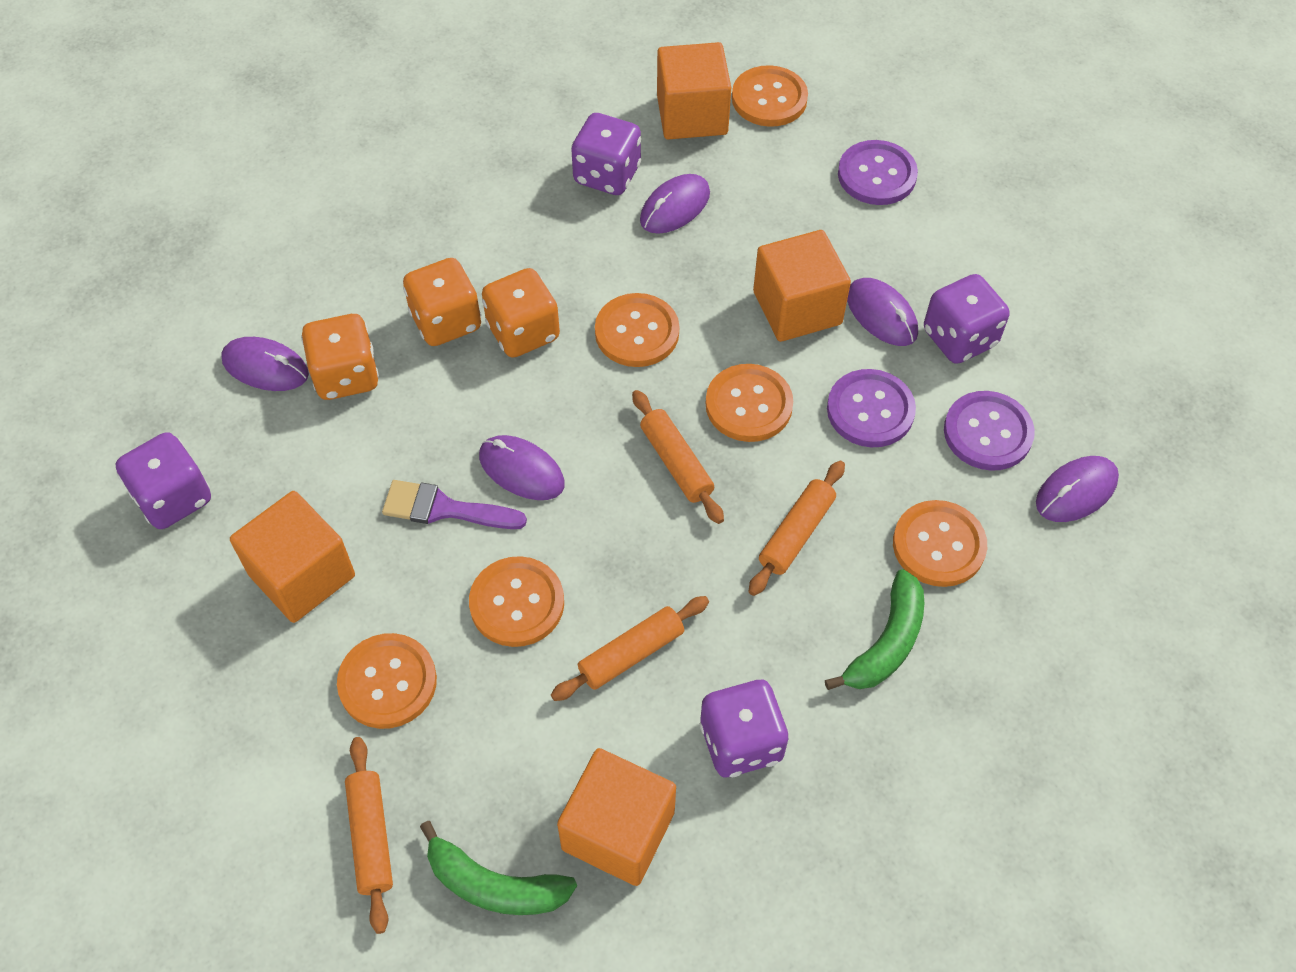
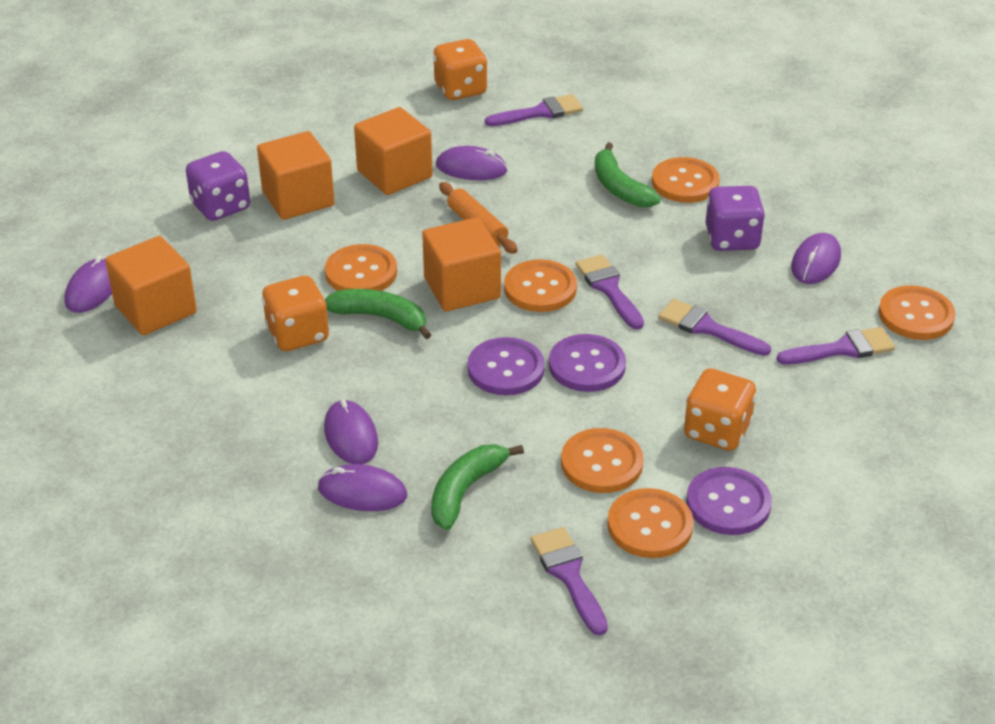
green banana: 2 -> 3
orange rolling pin: 4 -> 1
purple brush: 1 -> 5
purple dice: 4 -> 2

